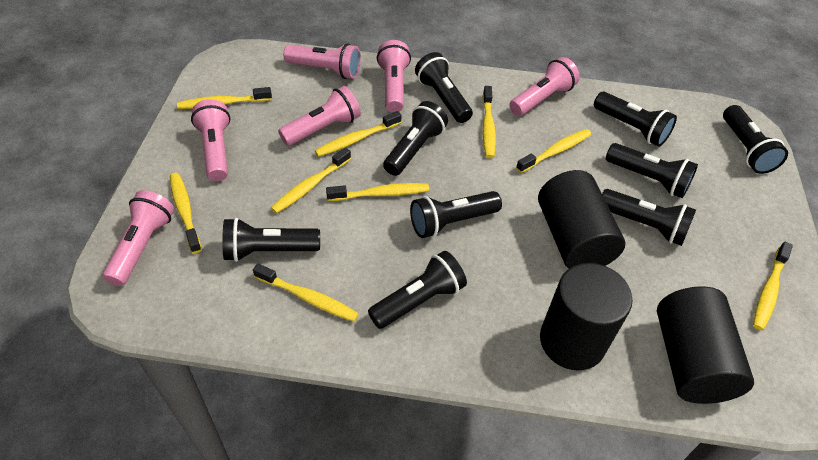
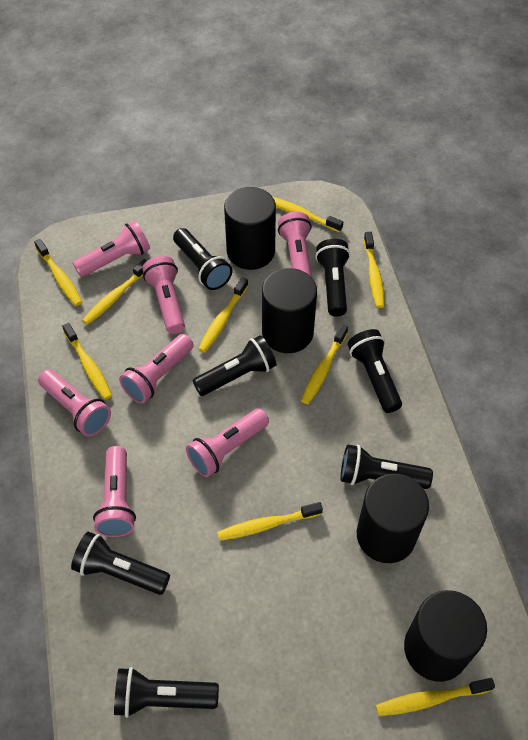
black cylinder: 3 -> 4
black flashlight: 9 -> 7
pink flashlight: 6 -> 7

